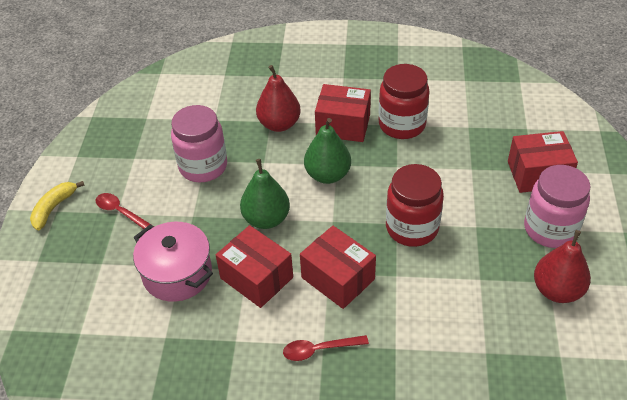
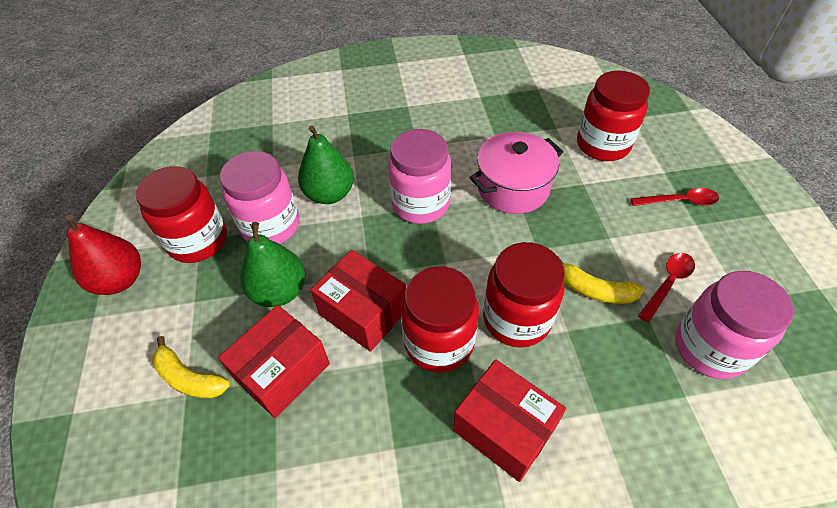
pink jar: 2 -> 3
red box: 4 -> 3
red jar: 2 -> 4
red pear: 2 -> 1
yellow banana: 1 -> 2

